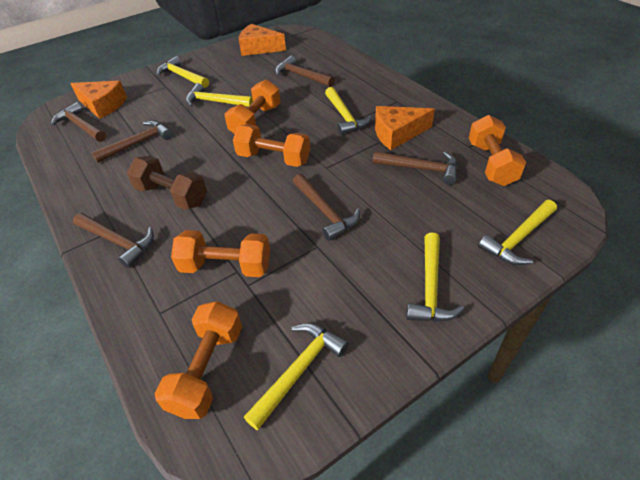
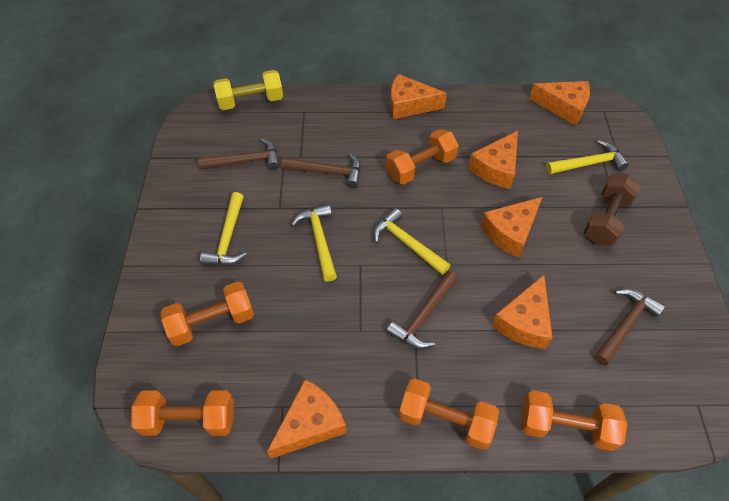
brown hammer: 6 -> 4
orange cheese: 3 -> 6
yellow dumbbell: 0 -> 1
yellow hammer: 6 -> 4

